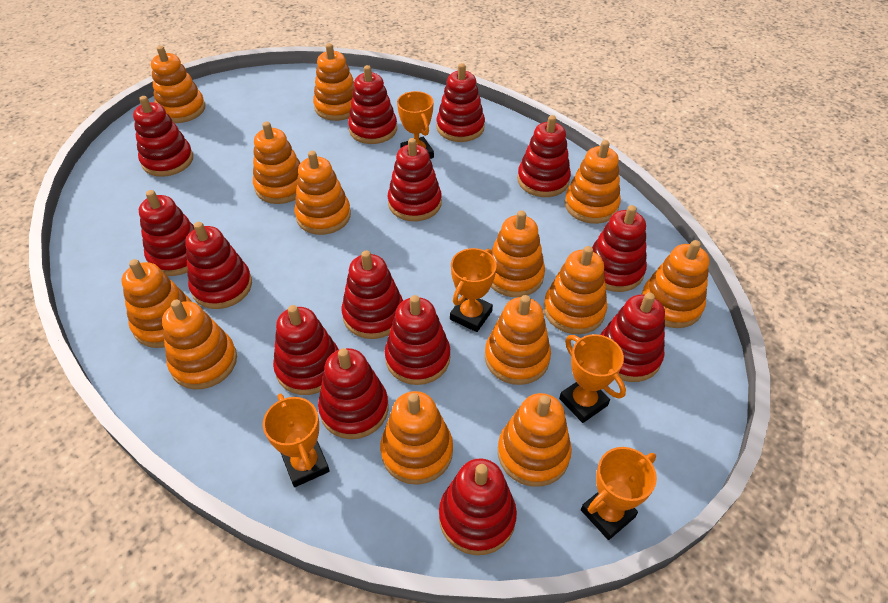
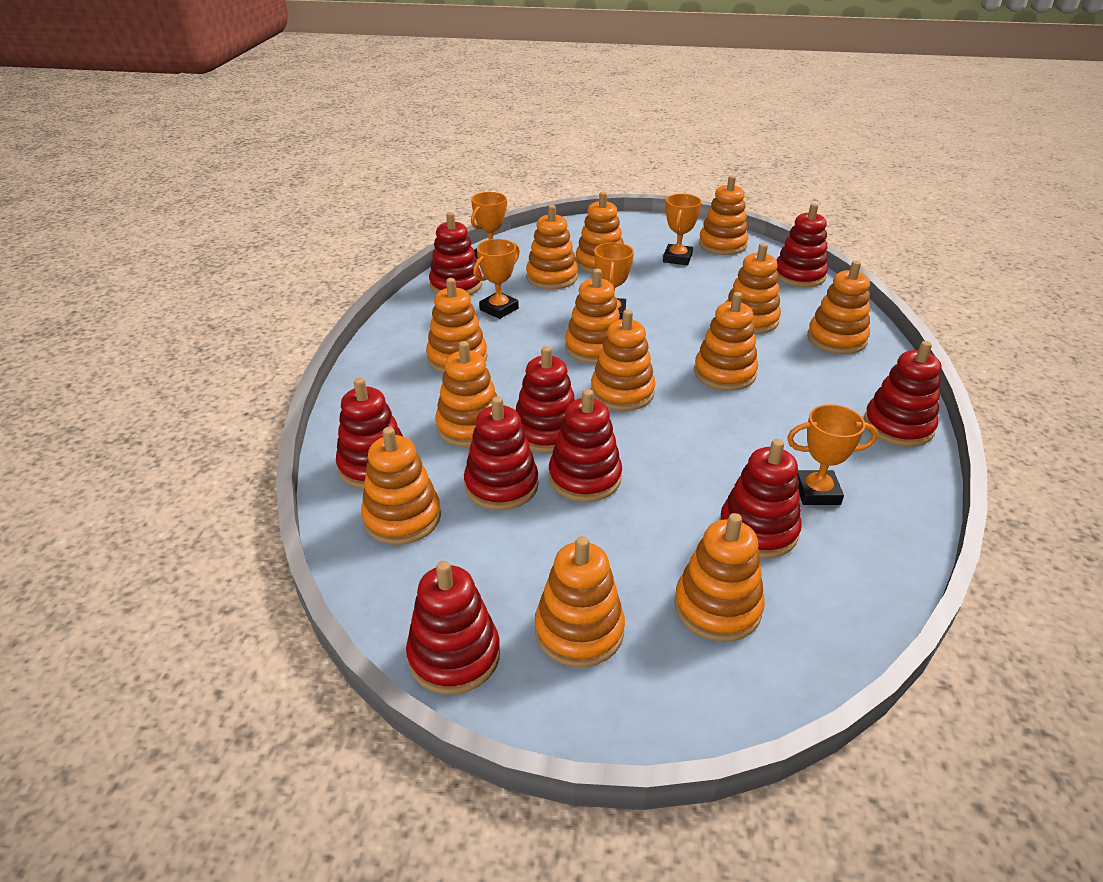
red stacking toy: 14 -> 9

